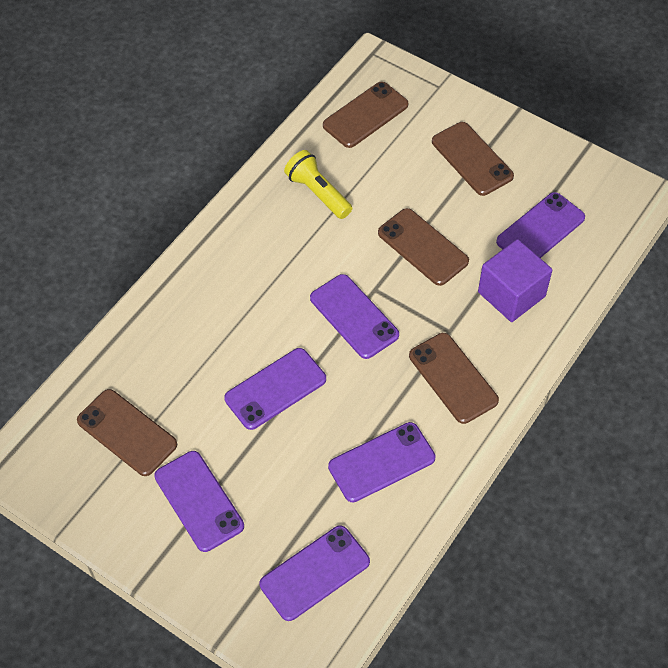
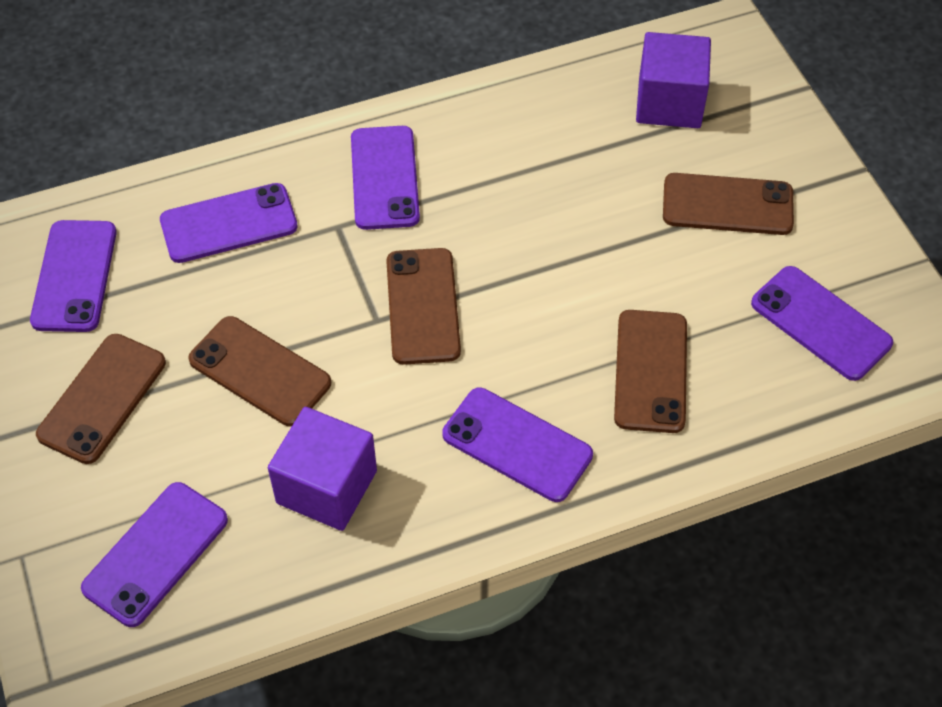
purple cube: 1 -> 2
yellow flashlight: 1 -> 0

